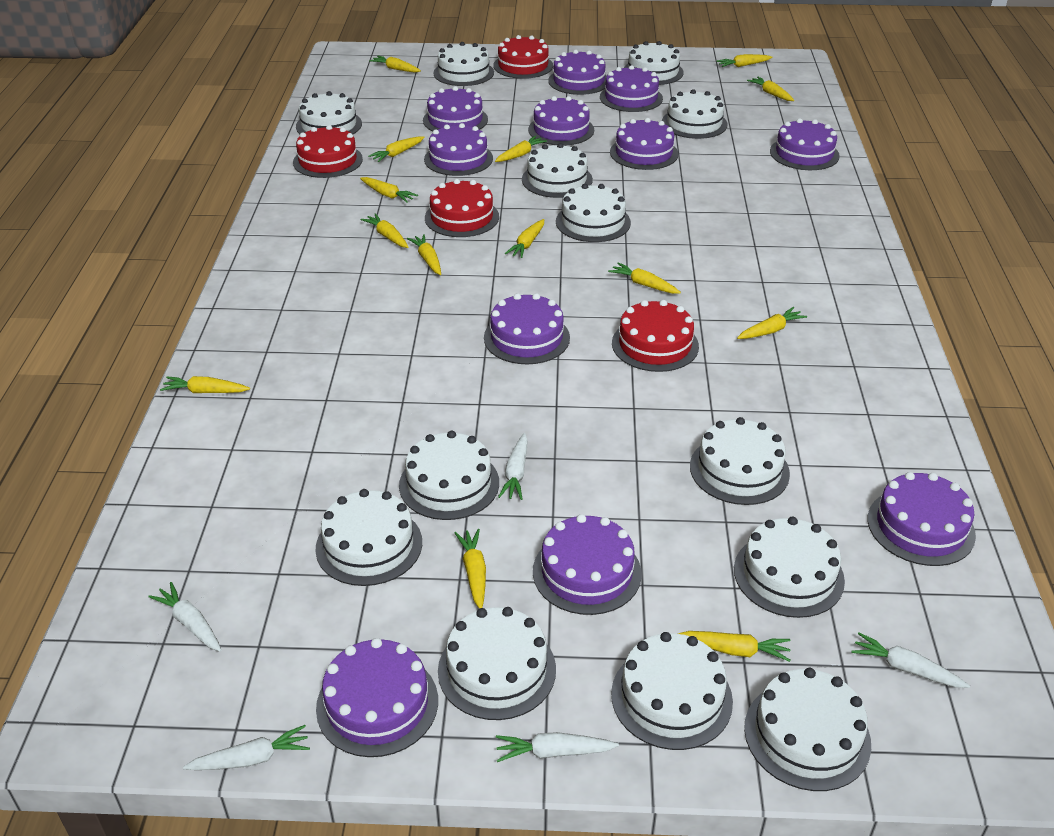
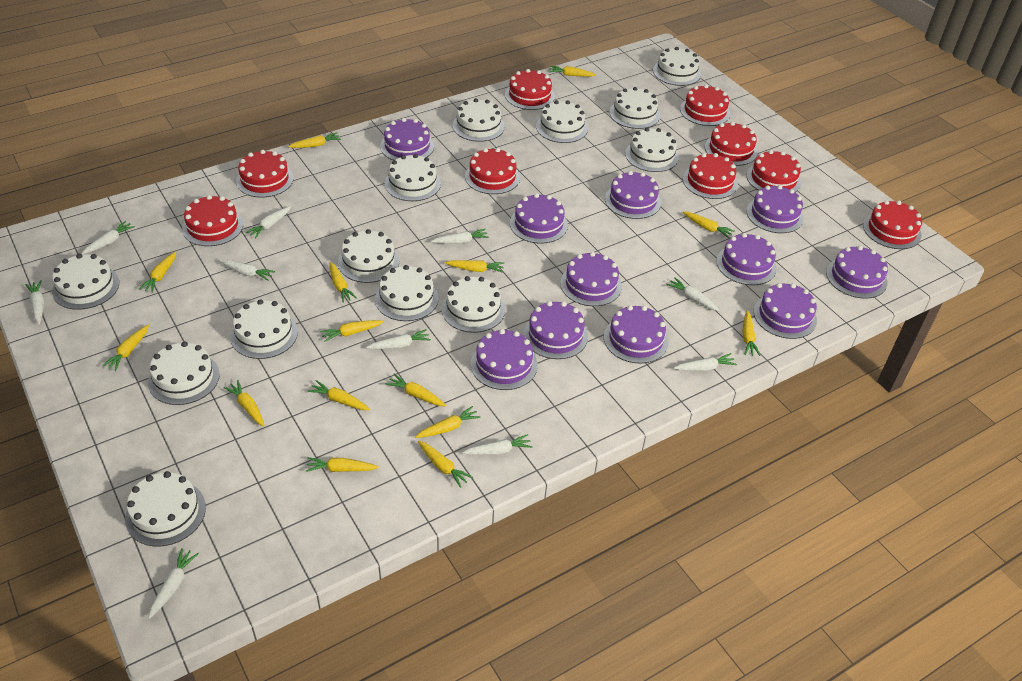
red cake: 4 -> 9
white carrot: 5 -> 10
yellow carrot: 14 -> 15

